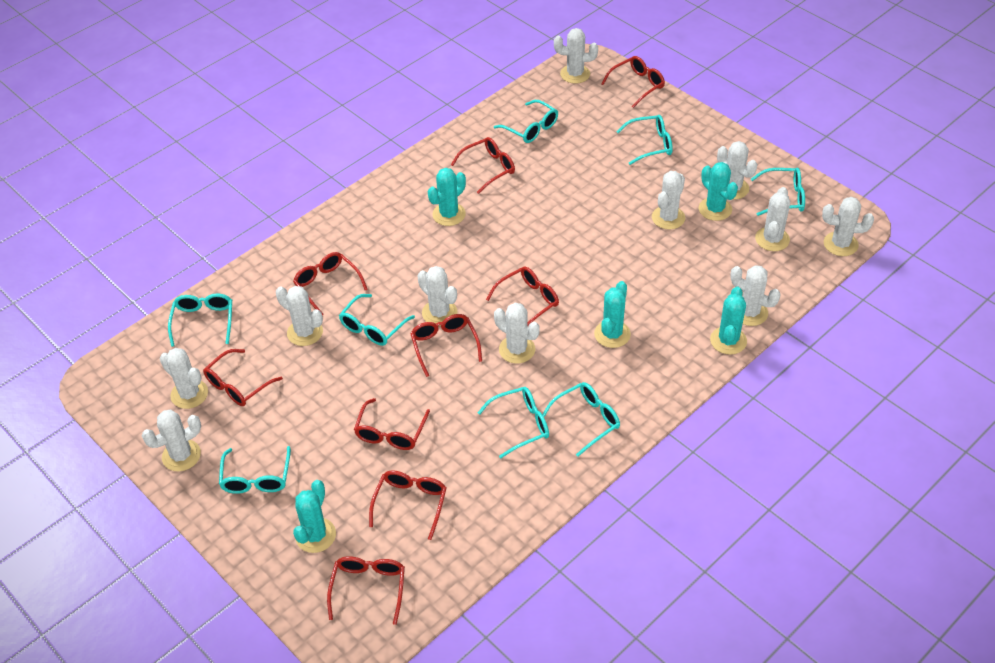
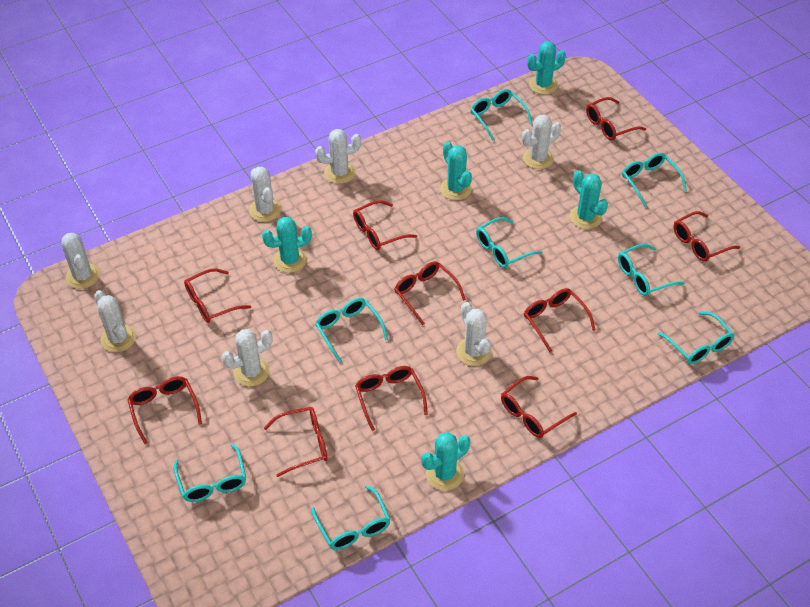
red glasses: 9 -> 10
white cactus: 11 -> 7

